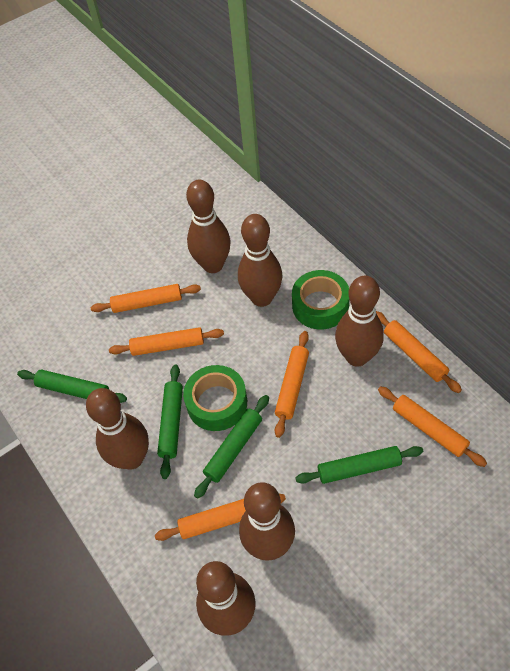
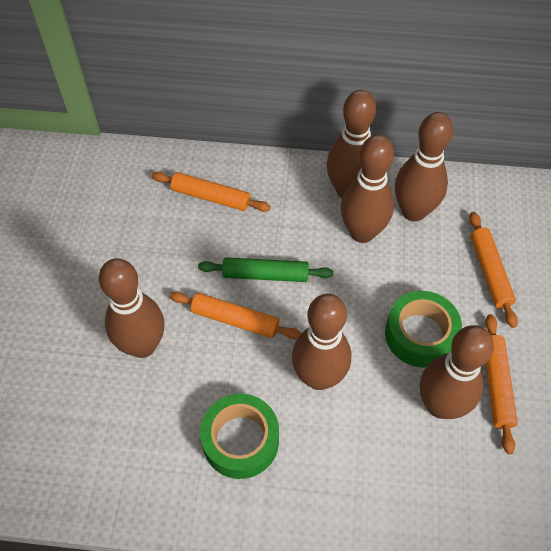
green rolling pin: 4 -> 1
orange rolling pin: 6 -> 4

